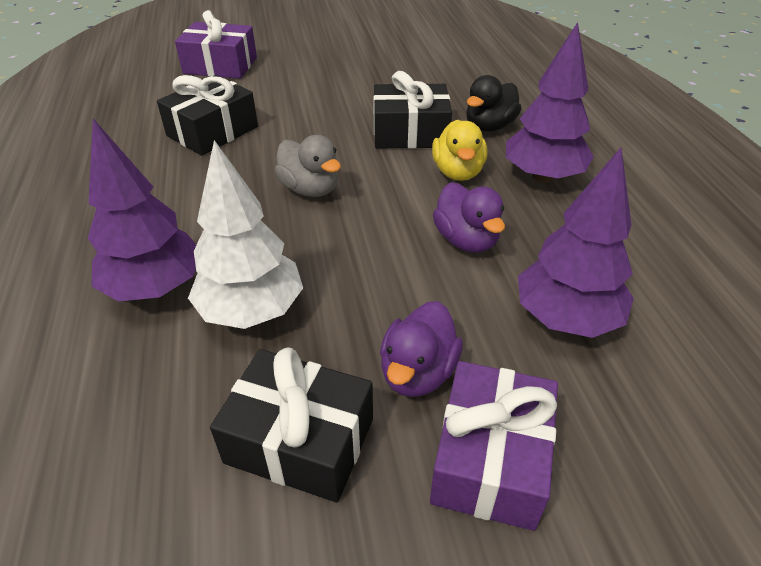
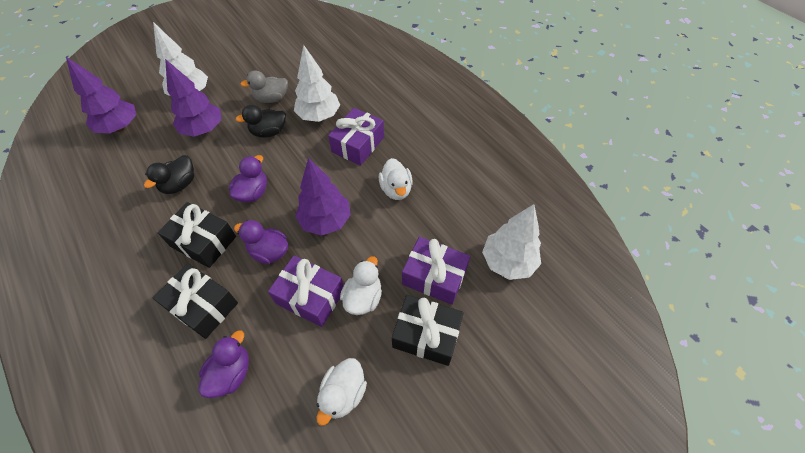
black duck: 1 -> 2
purple duck: 2 -> 3
purple gift: 2 -> 3
white duck: 0 -> 3
white tree: 1 -> 3
yellow duck: 1 -> 0

